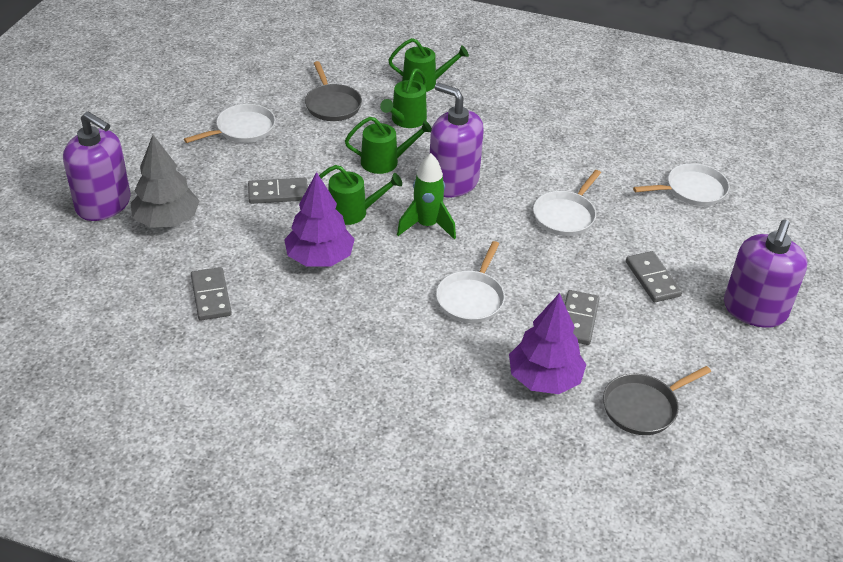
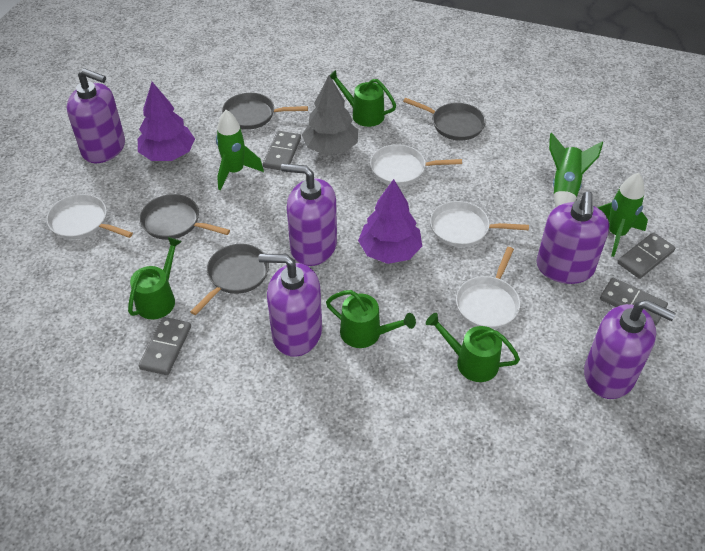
green rocket: 1 -> 3
grey pan: 2 -> 4
purple soap dispenser: 3 -> 5

